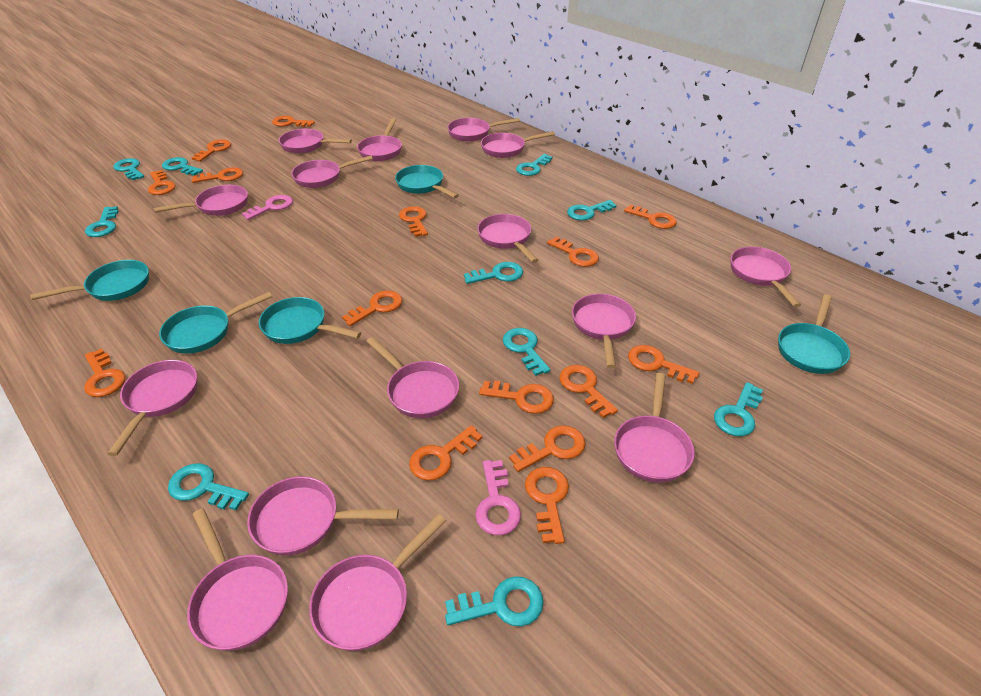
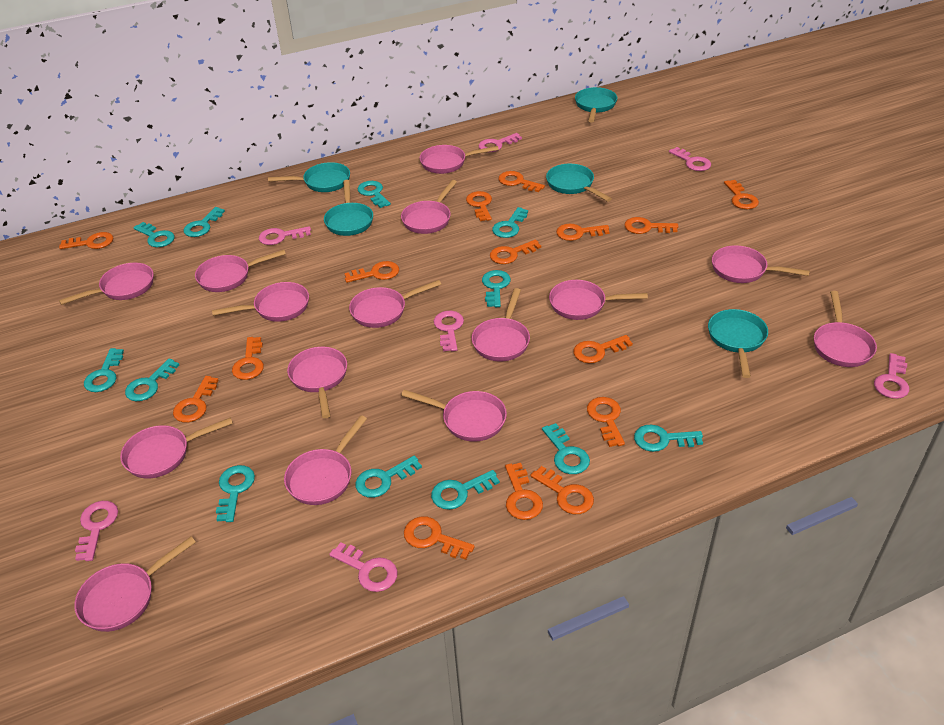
pink key: 2 -> 7
turquoise key: 10 -> 12

